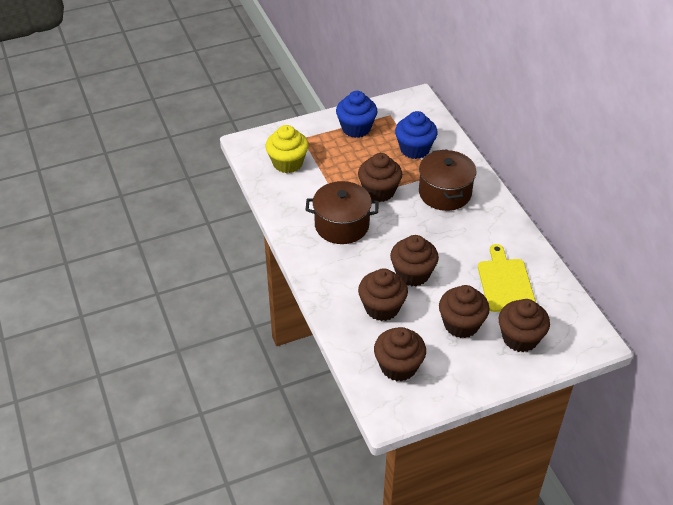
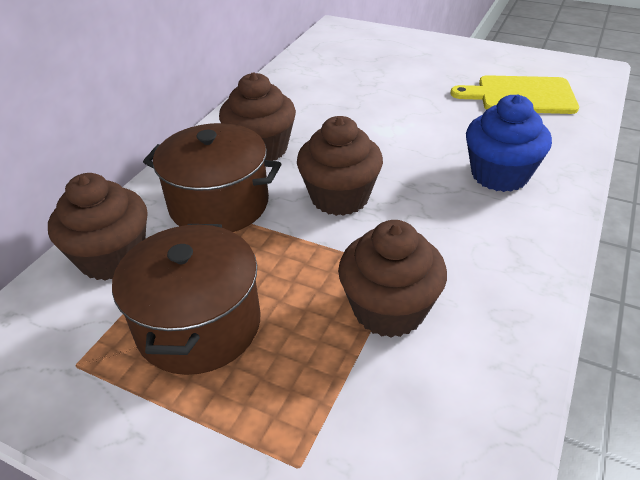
blue cupcake: 2 -> 1
brown cupcake: 6 -> 4
yellow cupcake: 1 -> 0

